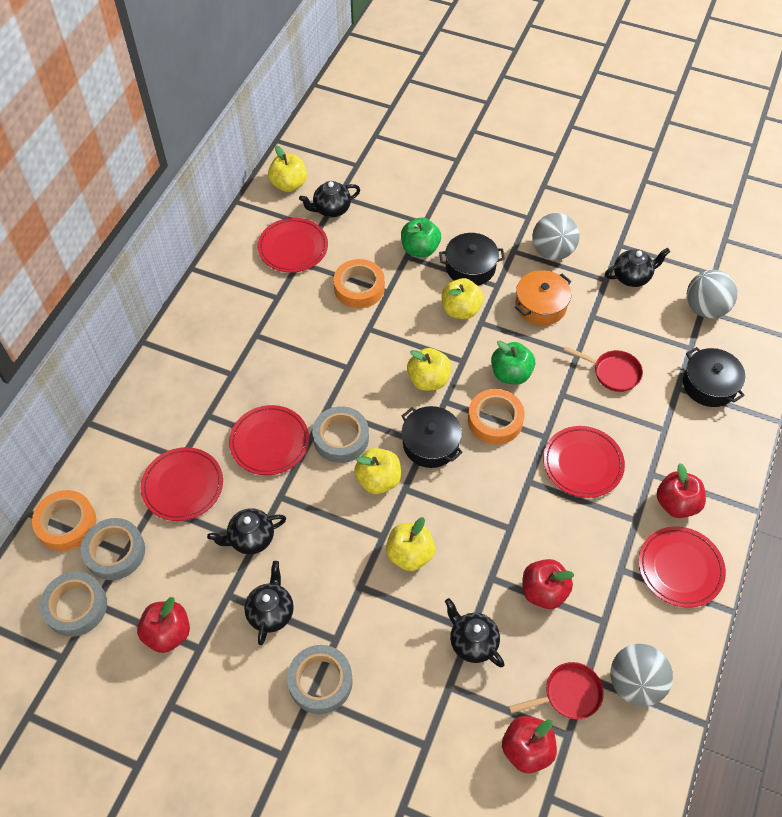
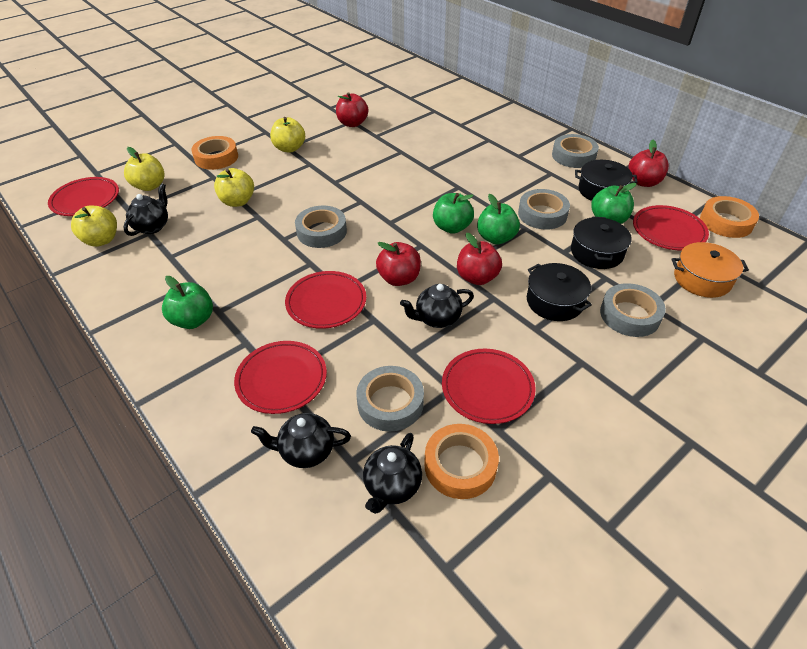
black teapot: 5 -> 4
green apple: 2 -> 4
grey ball: 3 -> 0
grey tape: 4 -> 5
red pan: 2 -> 0
yellow apple: 5 -> 4

